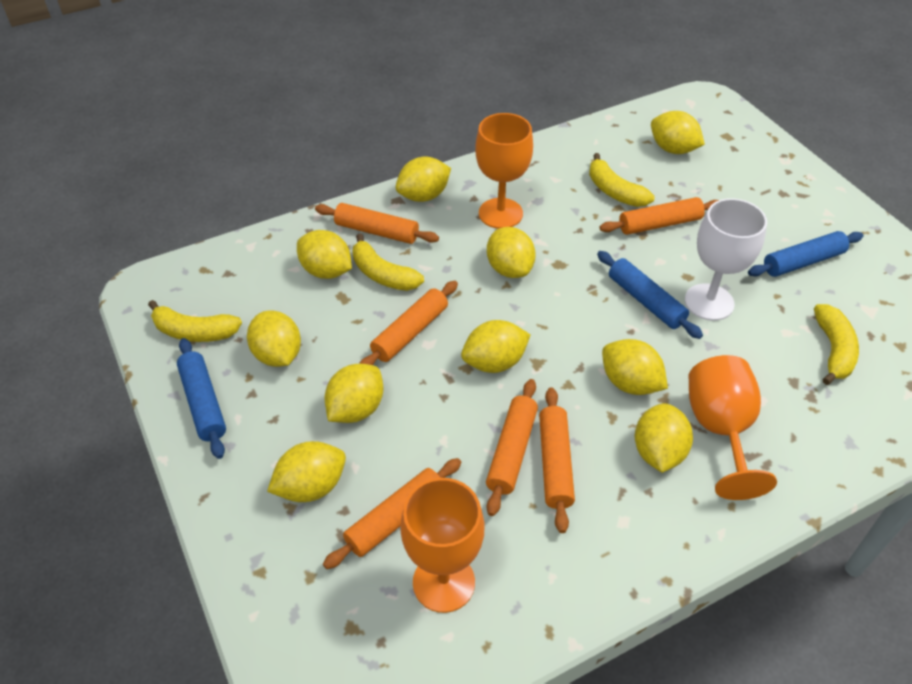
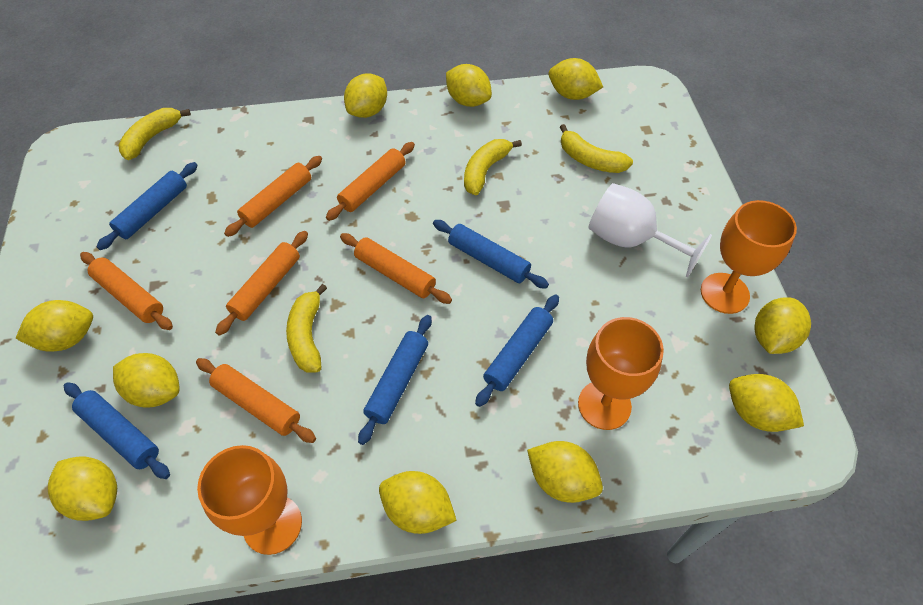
blue rolling pin: 3 -> 5

